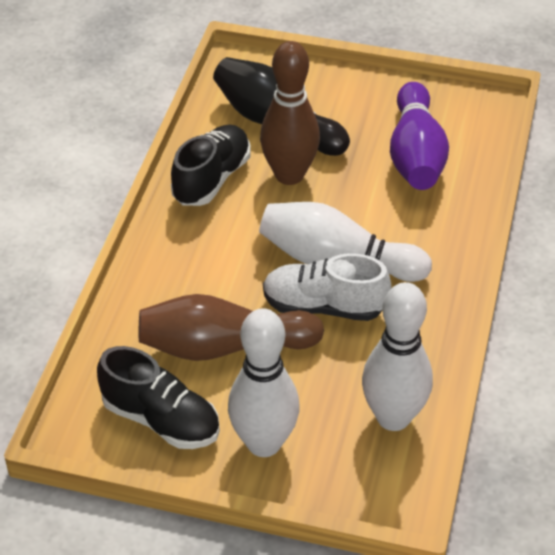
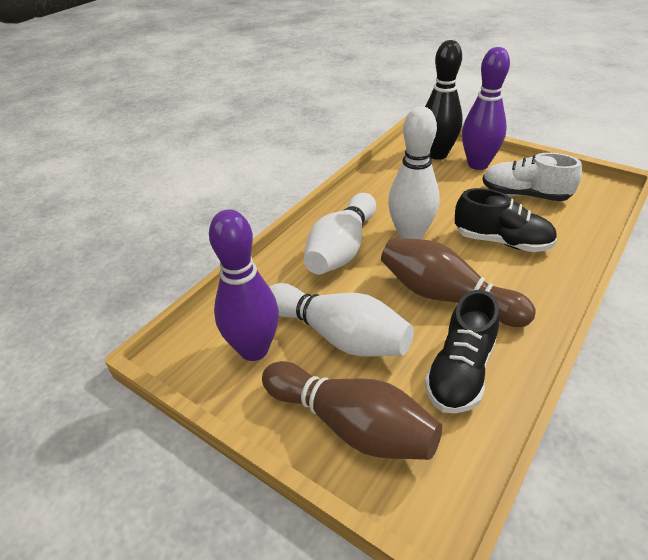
purple bowling pin: 1 -> 2

